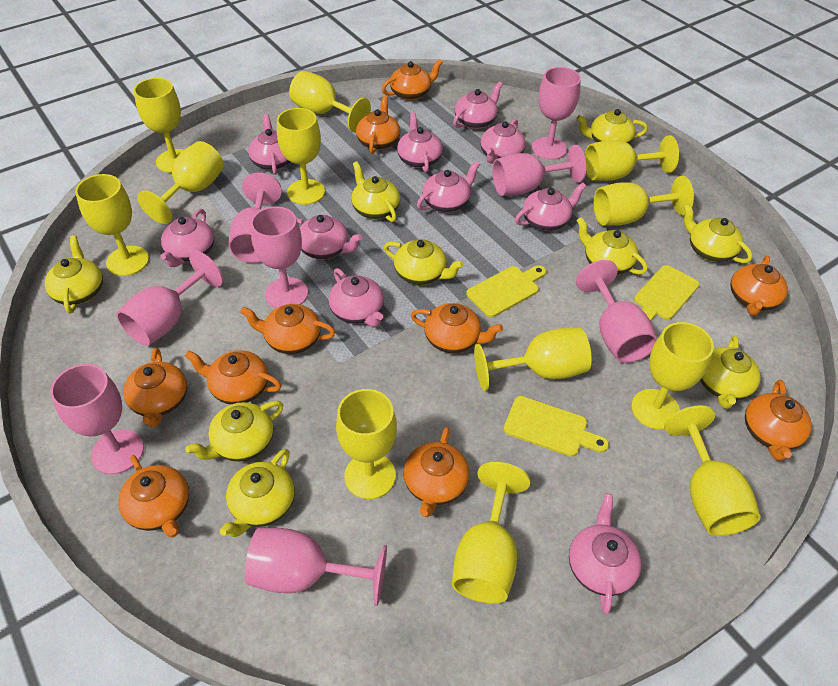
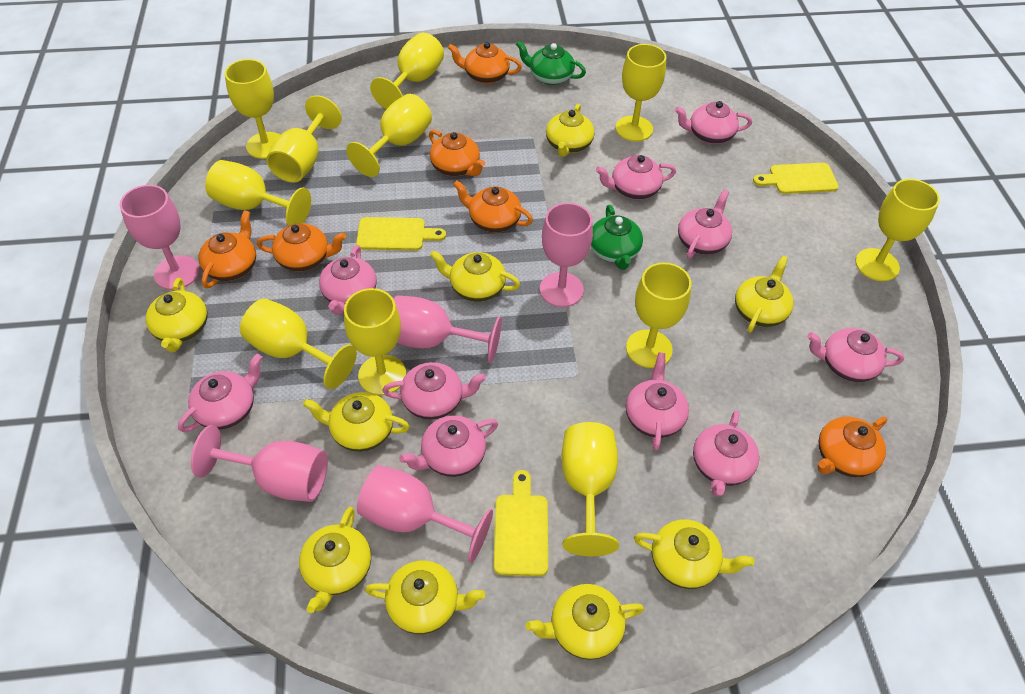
green teapot: 0 -> 2
orange teapot: 10 -> 6
pink goblet: 8 -> 5
yellow goblet: 12 -> 11

